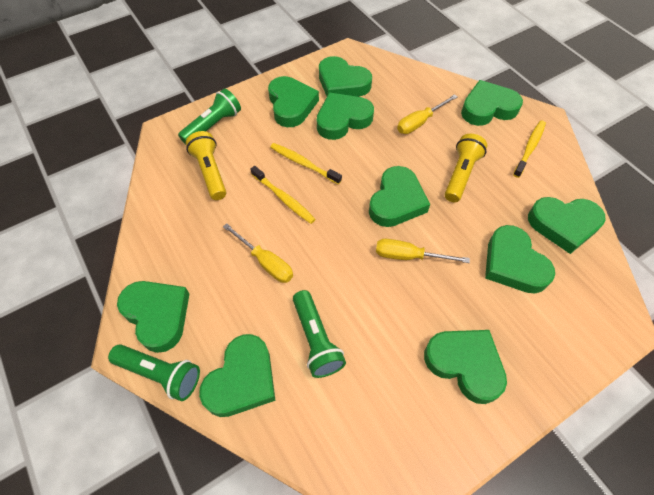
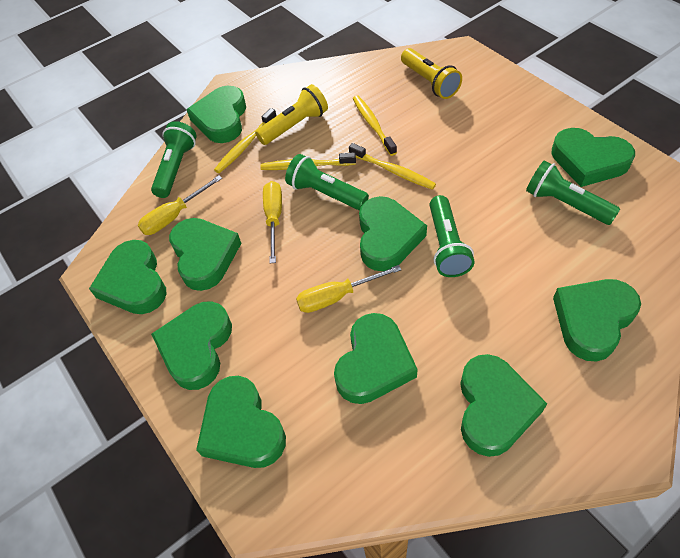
green flashlight: 3 -> 4
yellow toothbrush: 3 -> 4

